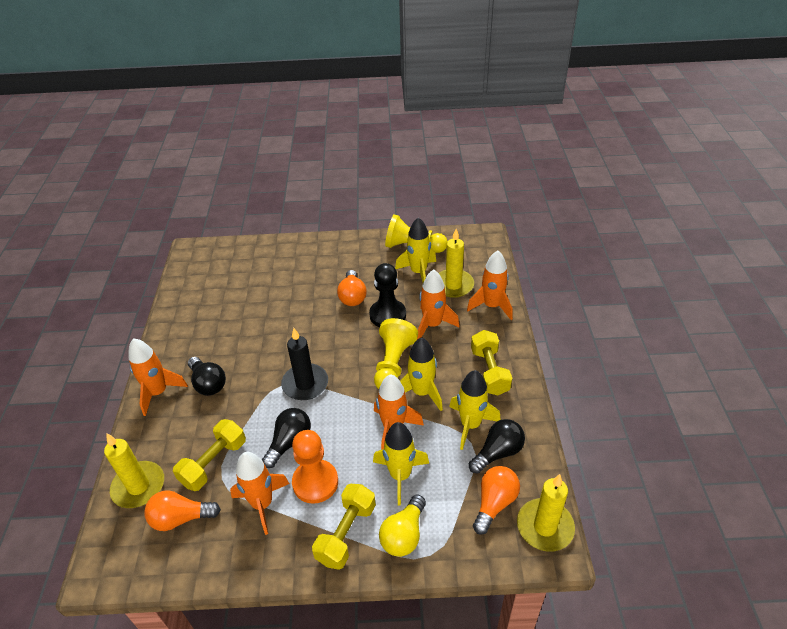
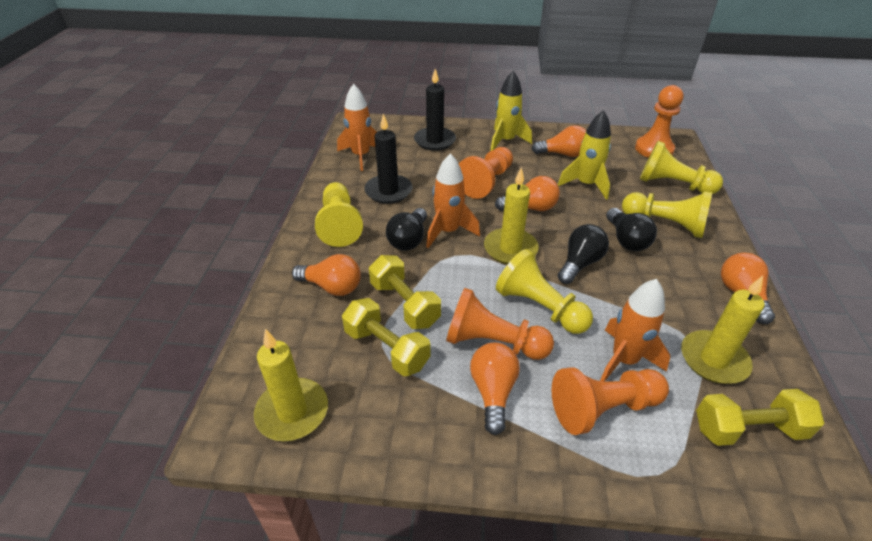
black candle: 1 -> 2
black pawn: 1 -> 0
orange light bulb: 3 -> 5
orange pawn: 1 -> 4
orange rocket: 5 -> 3
yellow light bulb: 1 -> 0
yellow pawn: 2 -> 4
yellow rocket: 4 -> 2

